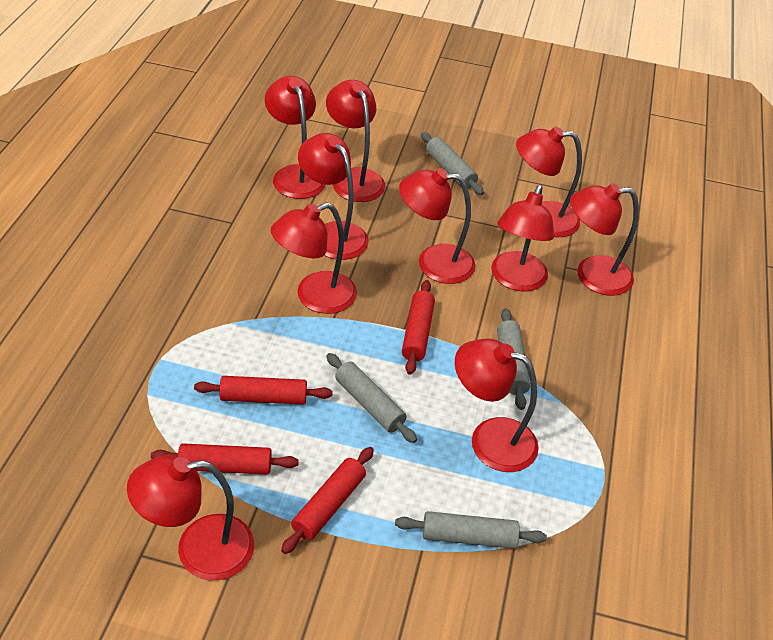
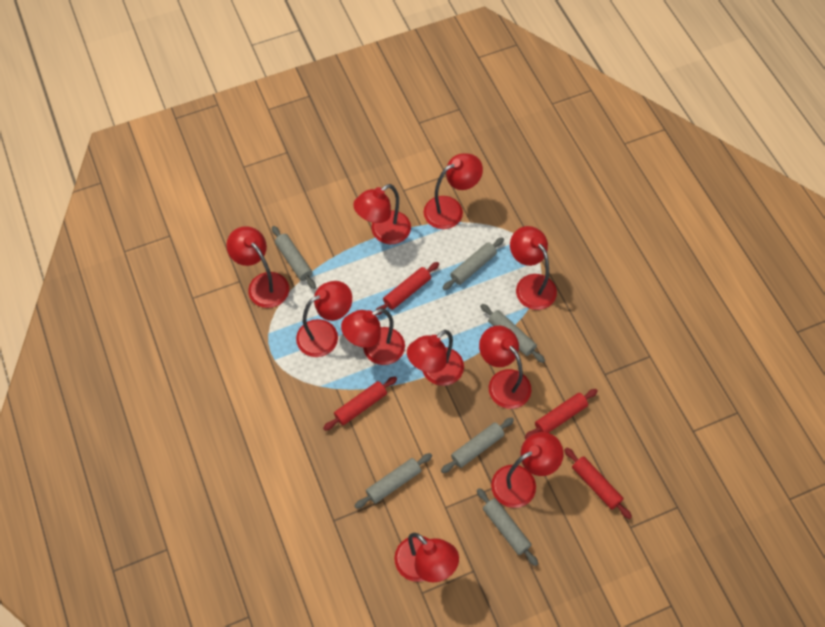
grey rolling pin: 4 -> 6

